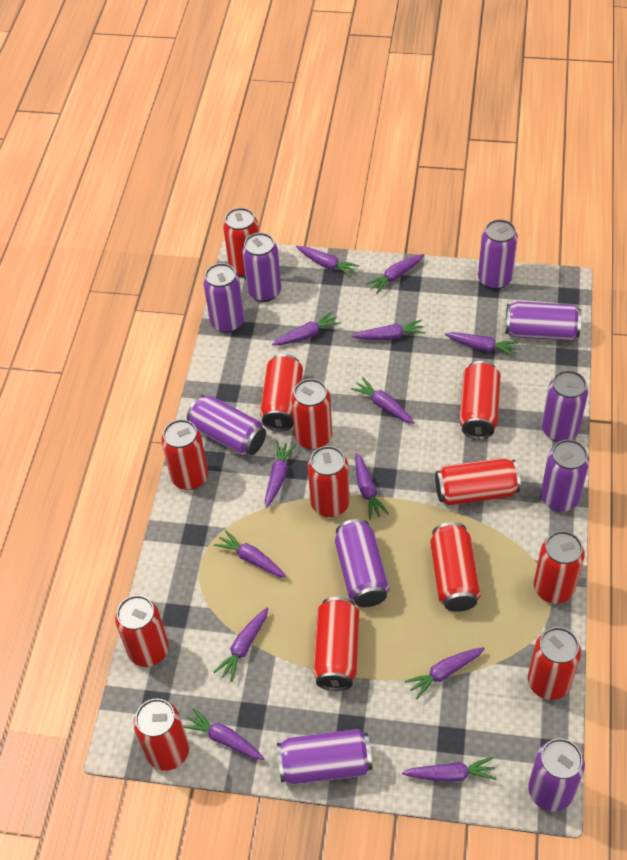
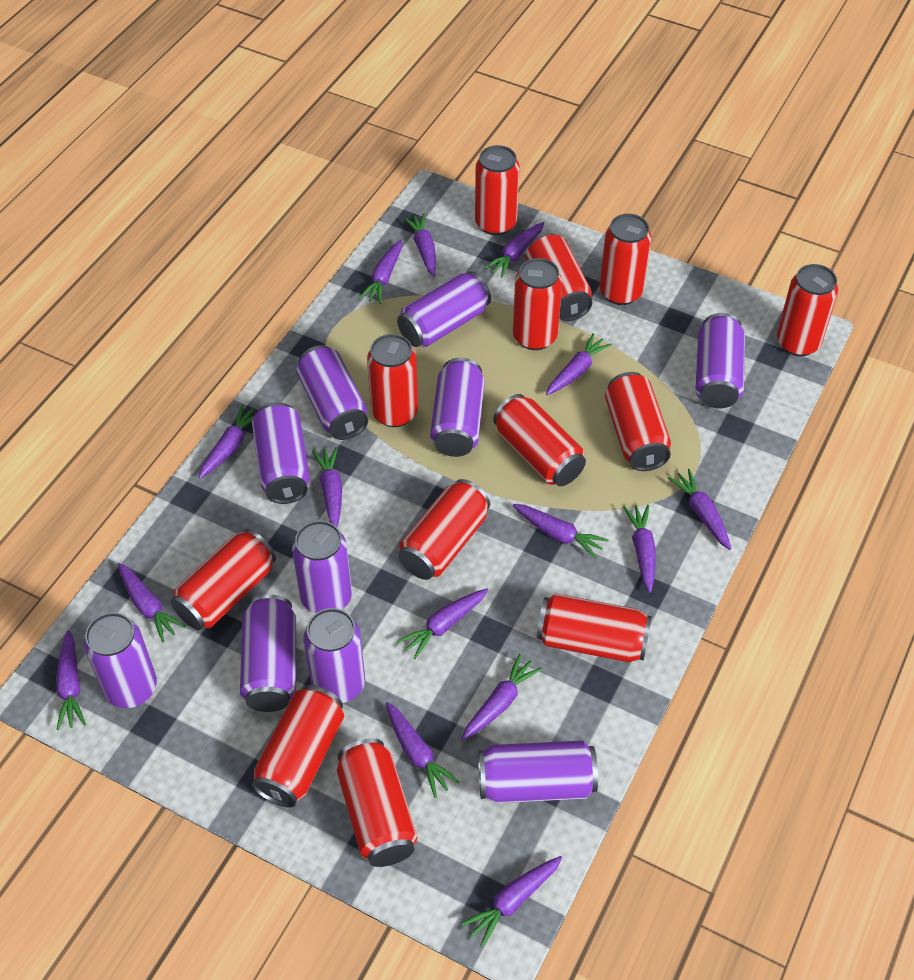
purple carrot: 13 -> 15

